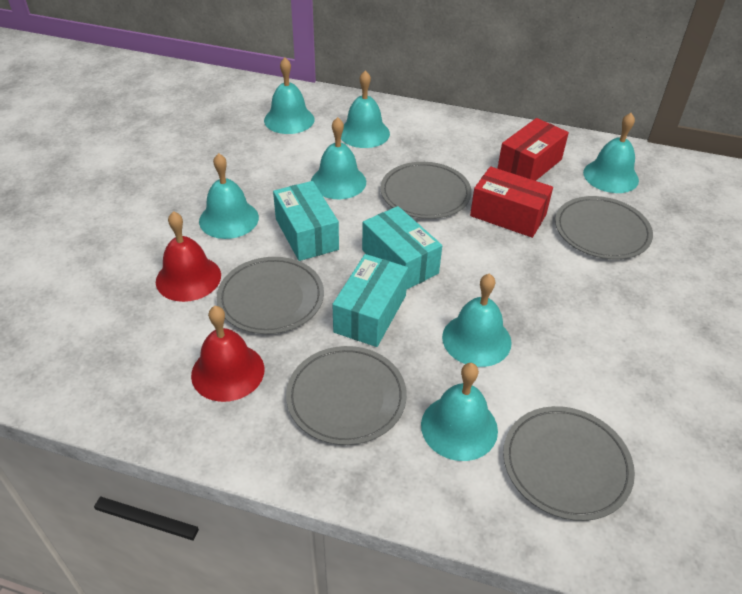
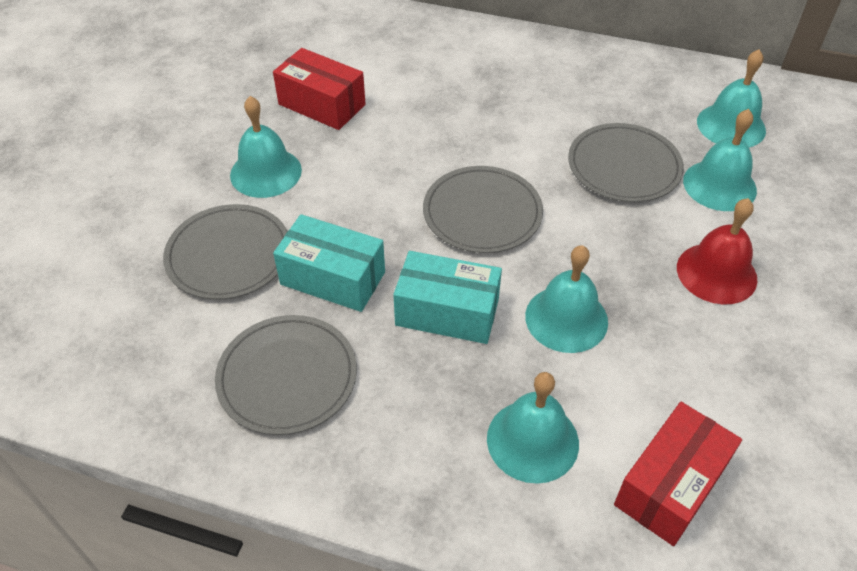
grey plate: 5 -> 4
red bell: 2 -> 1
turquoise bell: 7 -> 5
turquoise box: 3 -> 2

